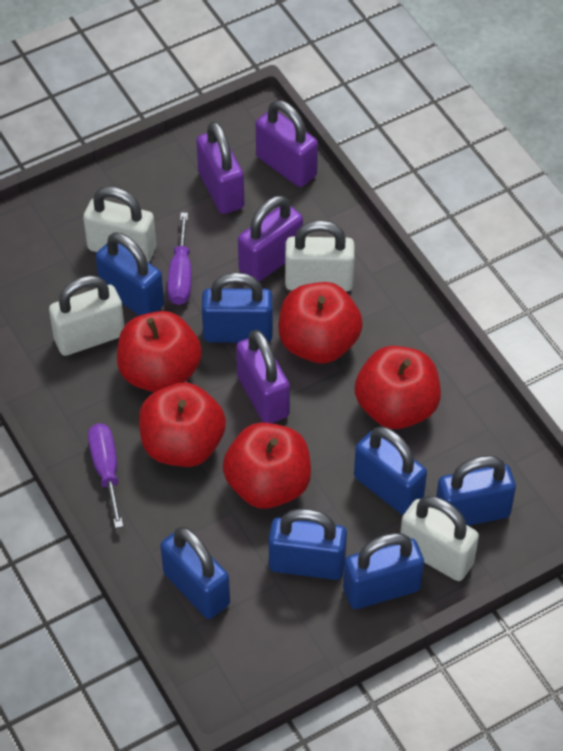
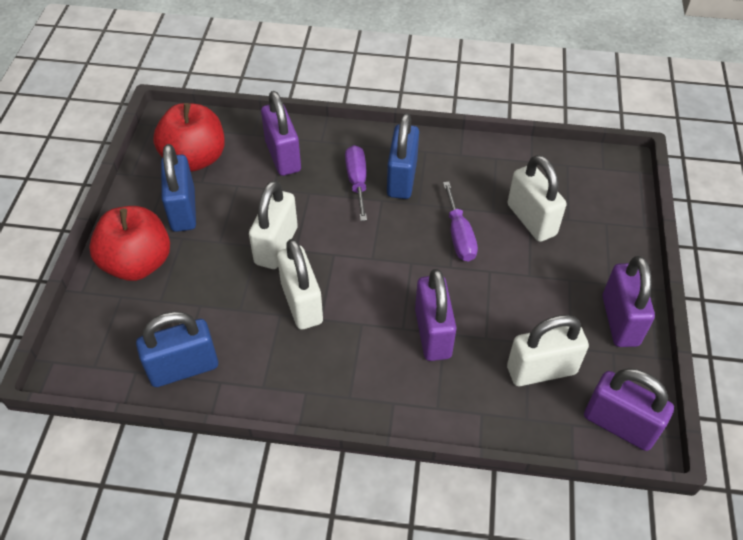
blue padlock: 7 -> 3
red apple: 5 -> 2

